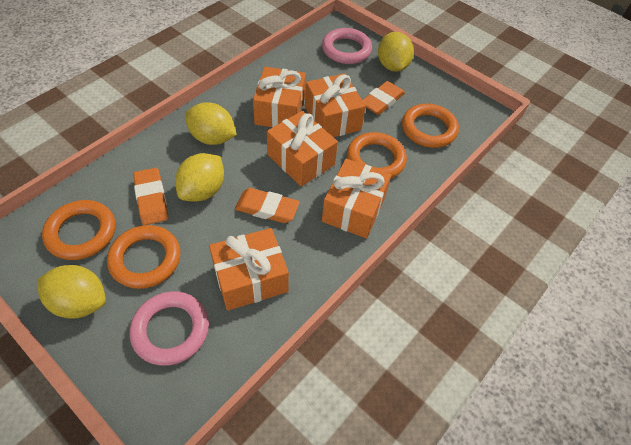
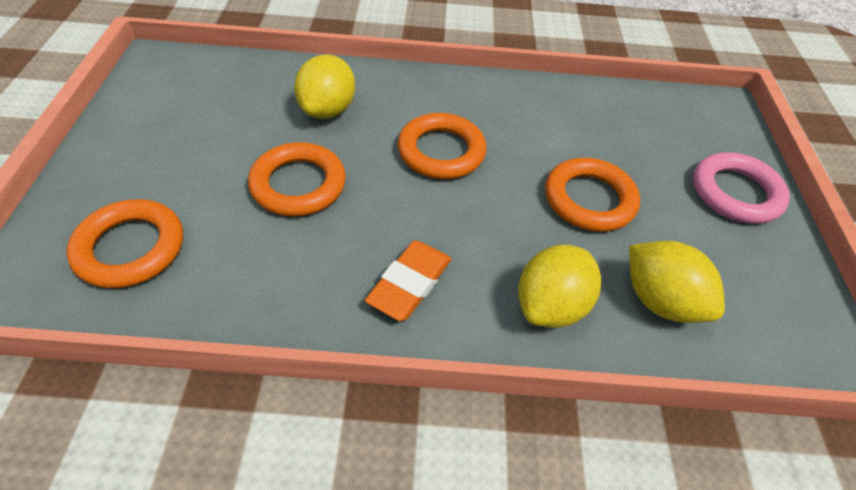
orange eraser: 3 -> 1
orange gift: 5 -> 0
pink ring: 2 -> 1
yellow lemon: 4 -> 3

